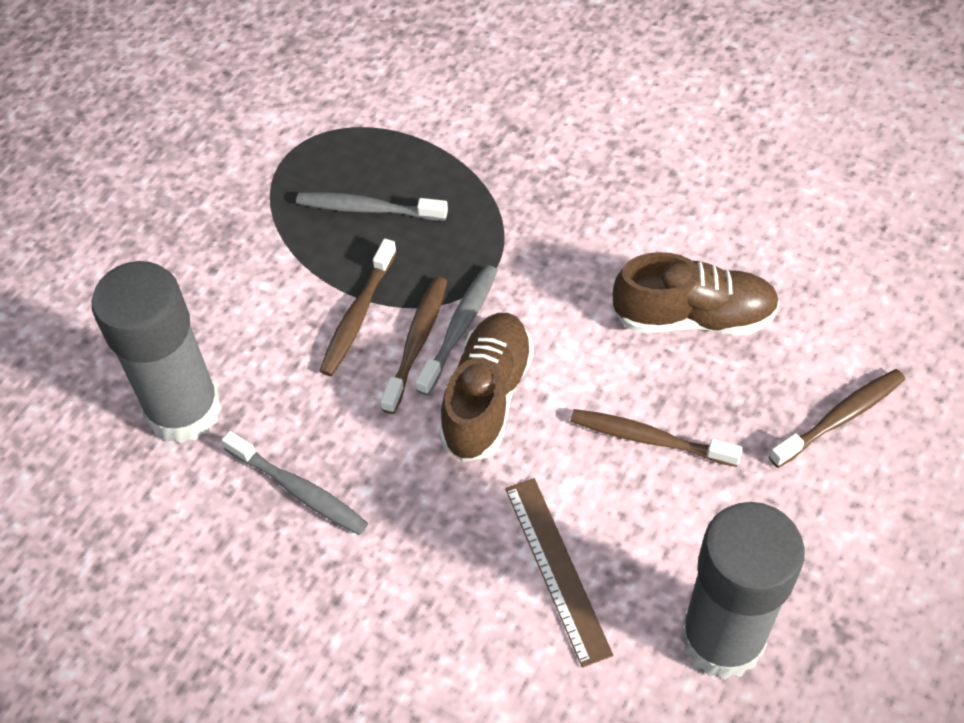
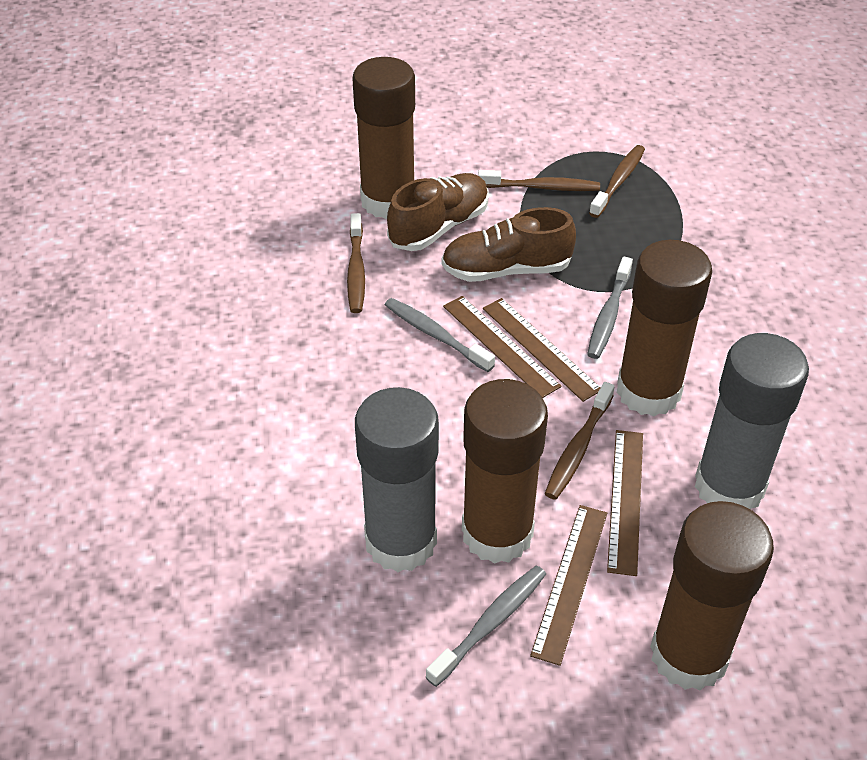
brown glue stick: 0 -> 4
brown ruler: 1 -> 4

